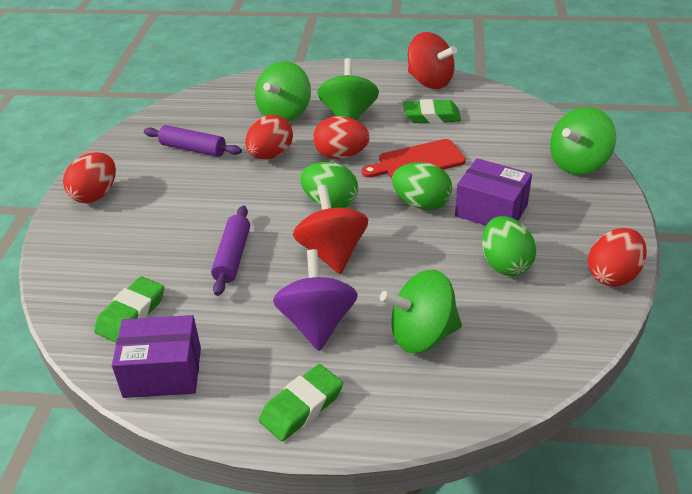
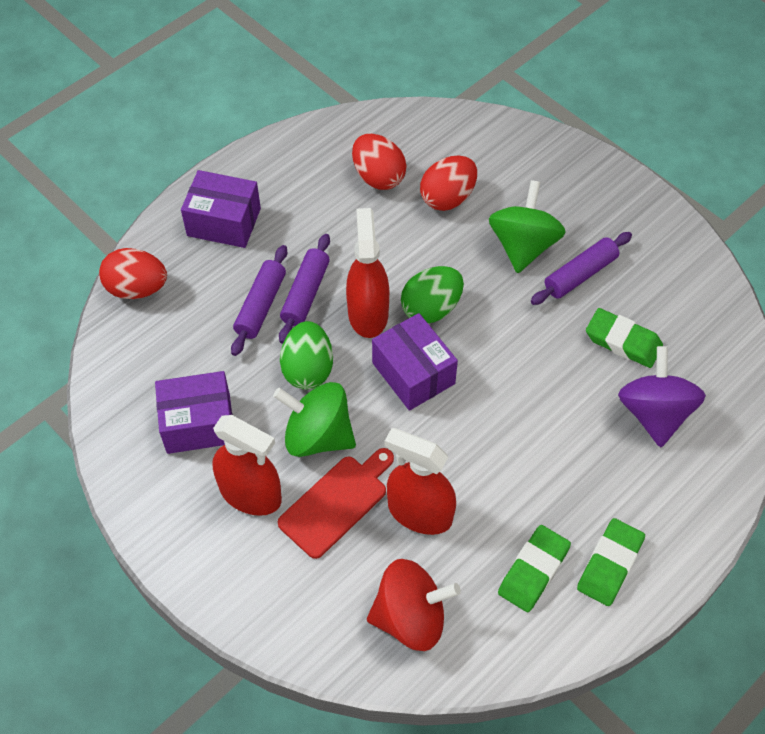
green egg: 3 -> 2
green spinning top: 4 -> 2
purple box: 2 -> 3
purple rolling pin: 2 -> 3
red egg: 4 -> 3
red spinning top: 2 -> 1
red spray bottle: 0 -> 3

